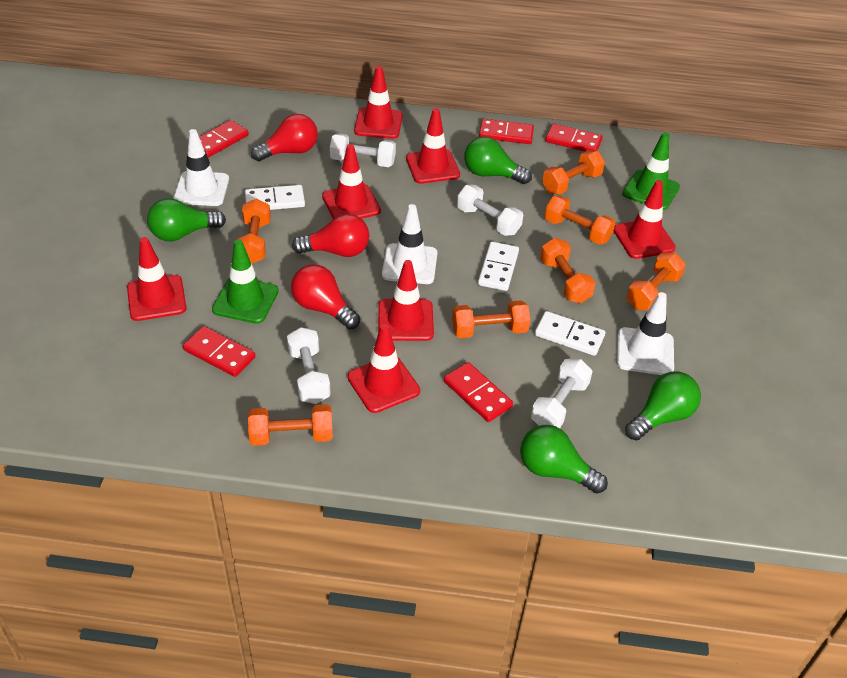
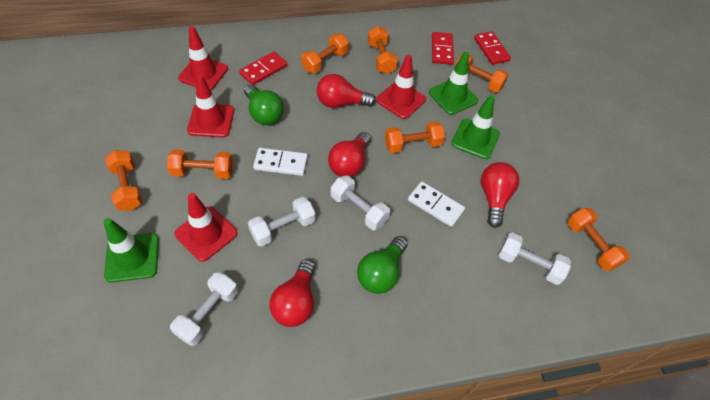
green light bulb: 4 -> 2
green traffic cone: 2 -> 3
red domino: 5 -> 3
red light bulb: 3 -> 4
red traffic cone: 7 -> 4
white domino: 3 -> 2
white traffic cone: 3 -> 0

